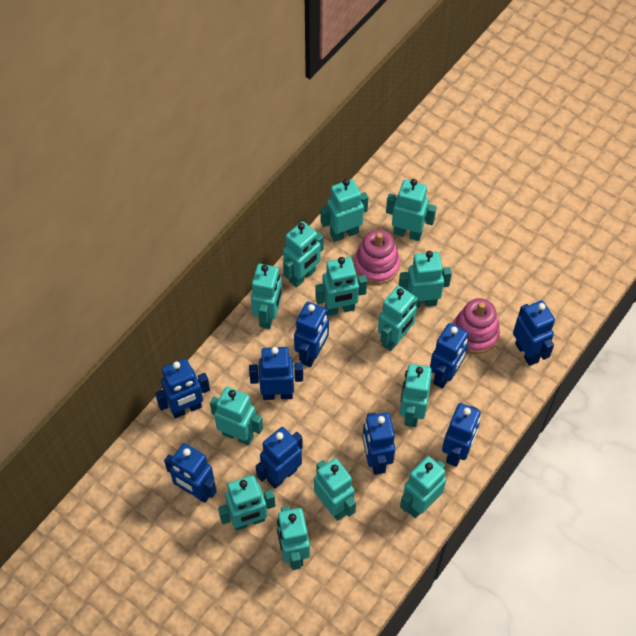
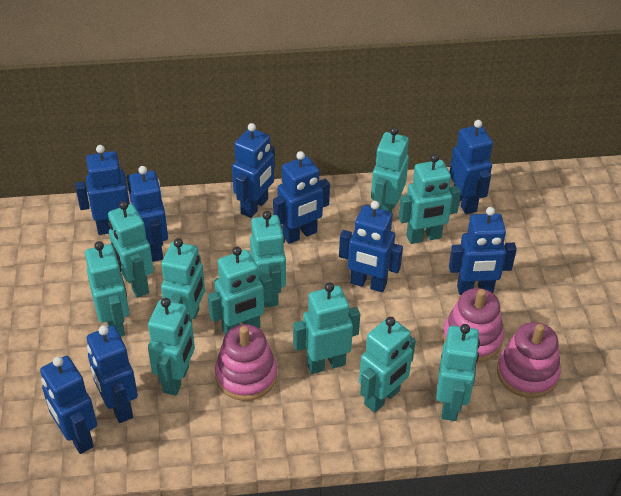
pink stacking toy: 2 -> 3
turquoise robot: 13 -> 11

